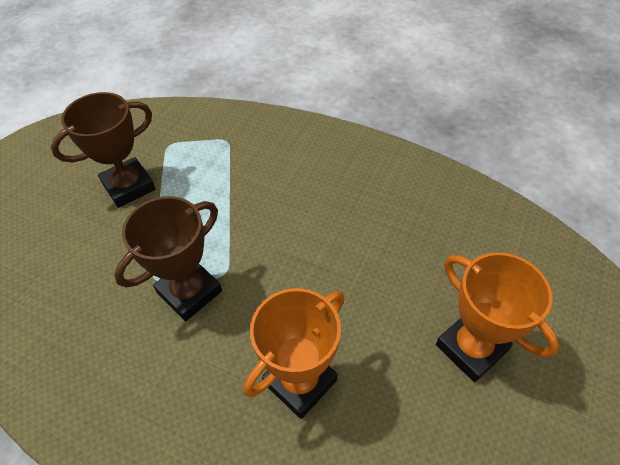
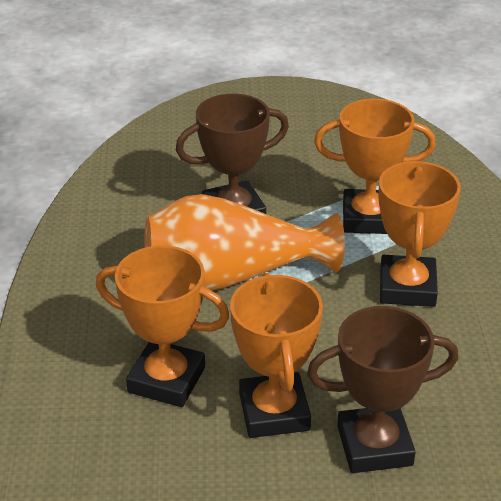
orange trophy: 2 -> 4
orange vase: 0 -> 1

